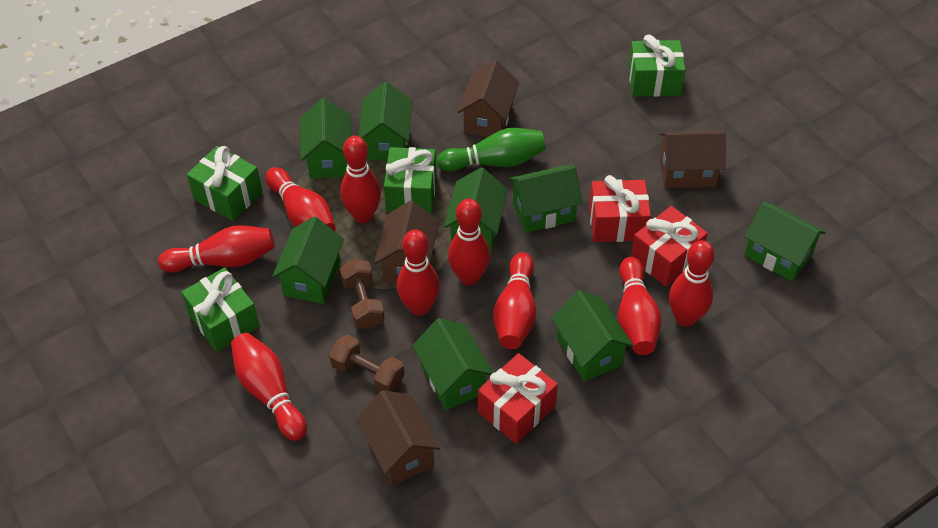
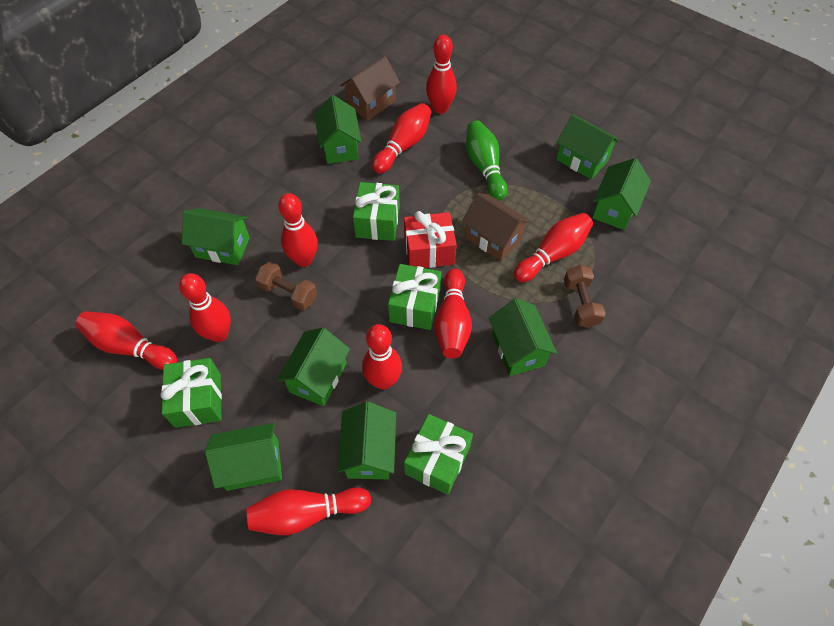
brown house: 4 -> 2
red gift: 3 -> 1

